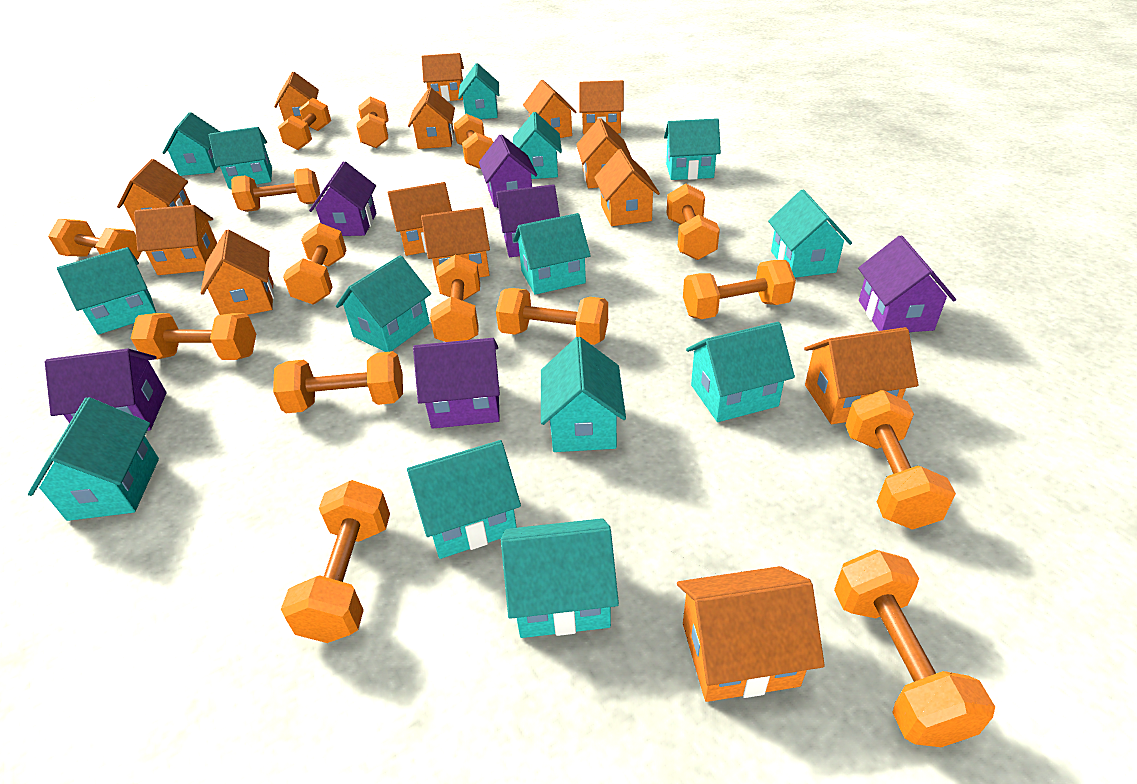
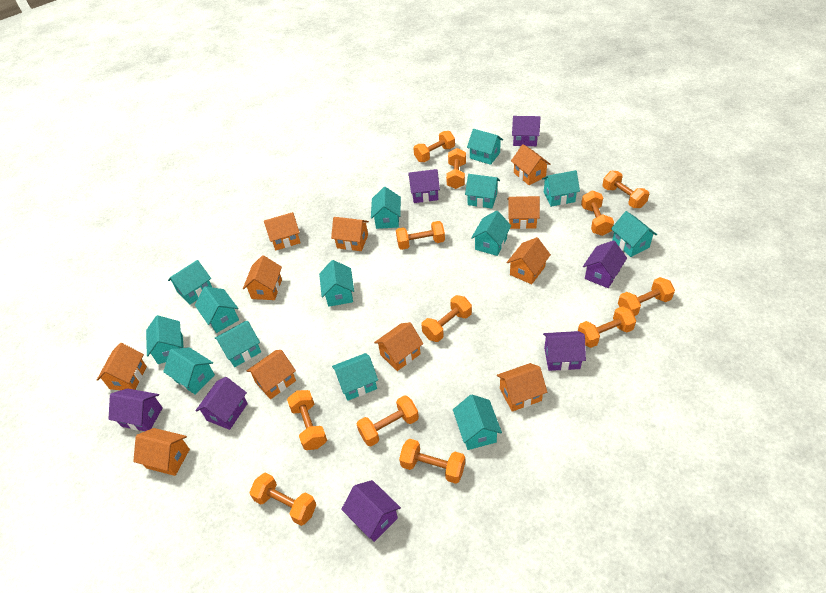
orange dumbbell: 15 -> 12
orange house: 14 -> 11
purple house: 6 -> 7

